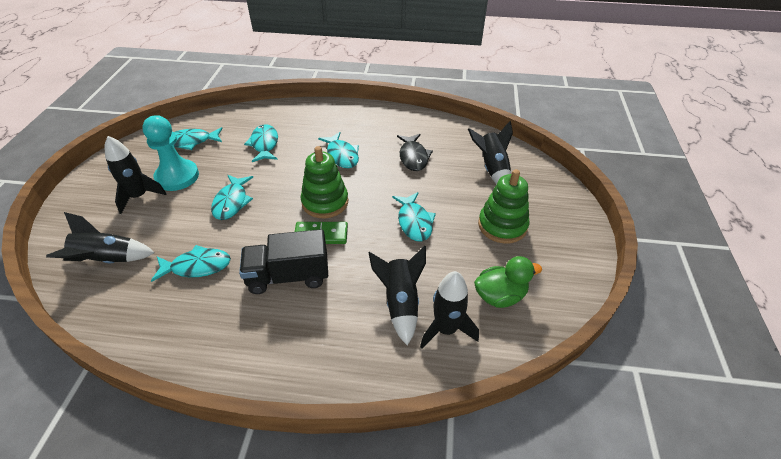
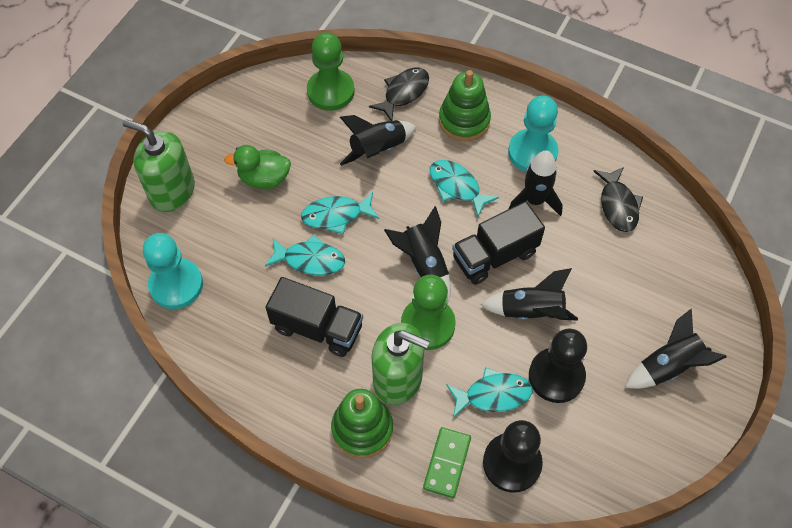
black fish: 1 -> 2
black pawn: 0 -> 2
black truck: 1 -> 2
green pawn: 0 -> 2
green soap dispenser: 0 -> 2
turquoise fish: 6 -> 4
turquoise pawn: 1 -> 2

